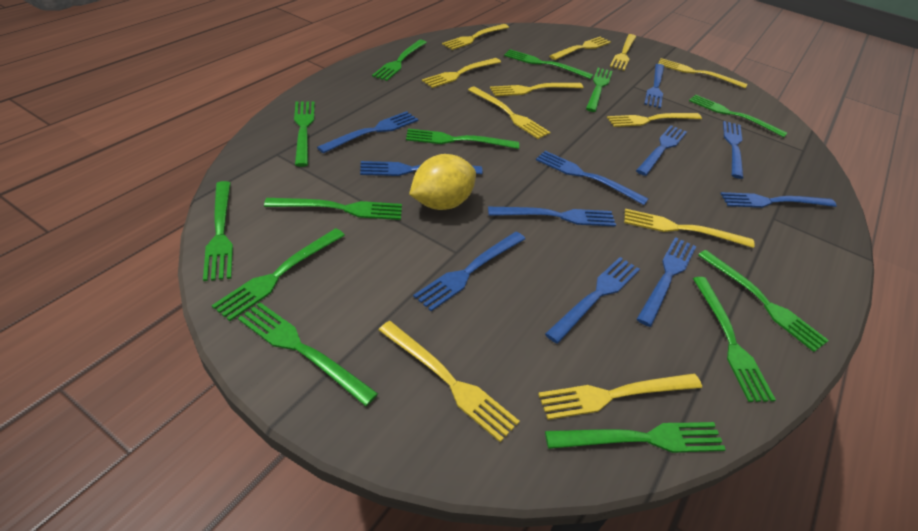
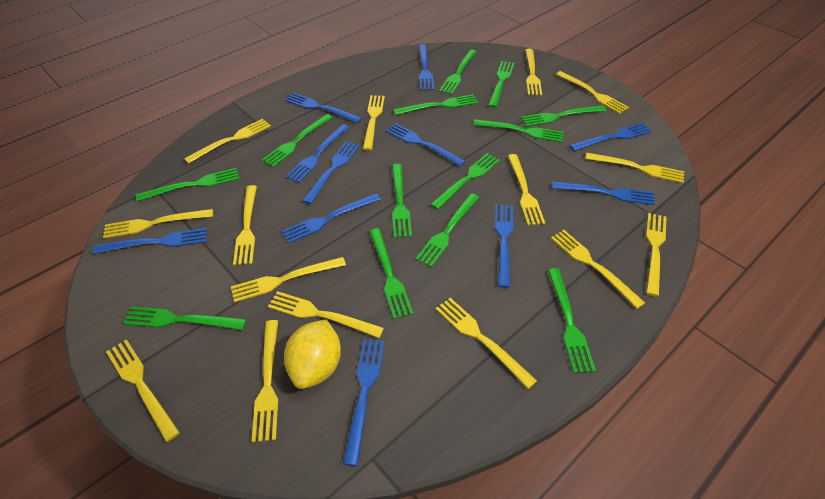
yellow fork: 11 -> 15

